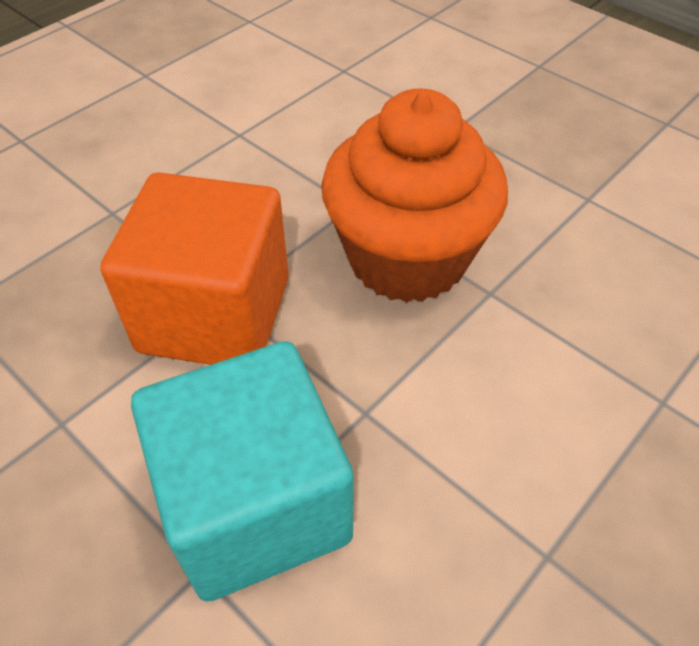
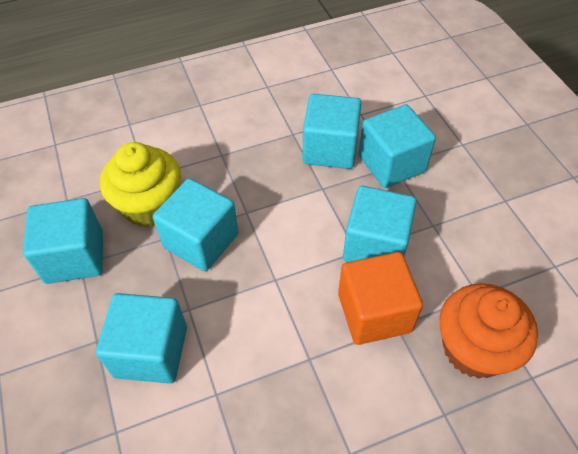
turquoise cube: 1 -> 6
yellow cupcake: 0 -> 1

